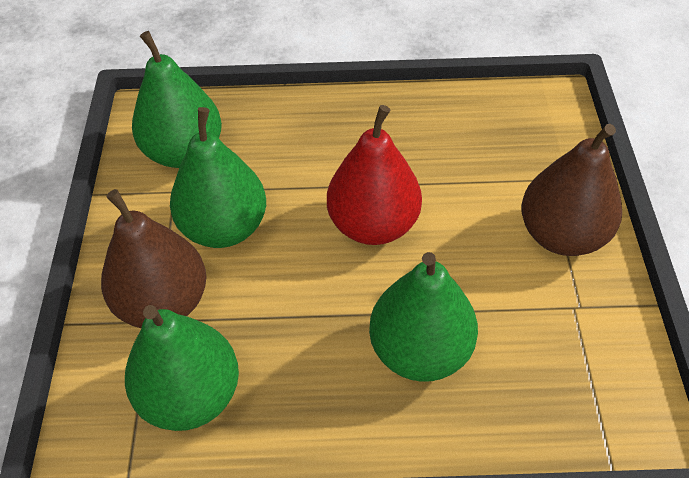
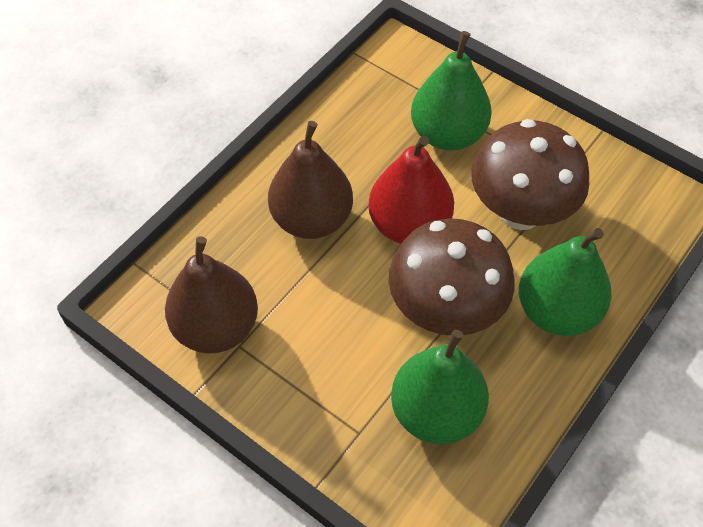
brown mushroom: 0 -> 2
green pear: 4 -> 3

